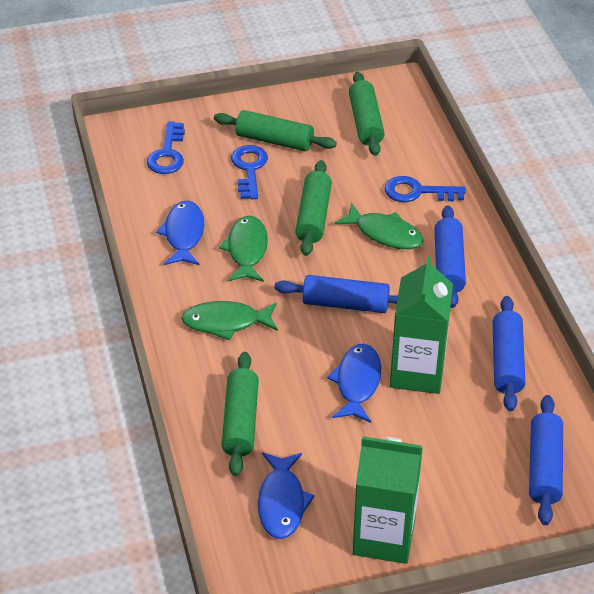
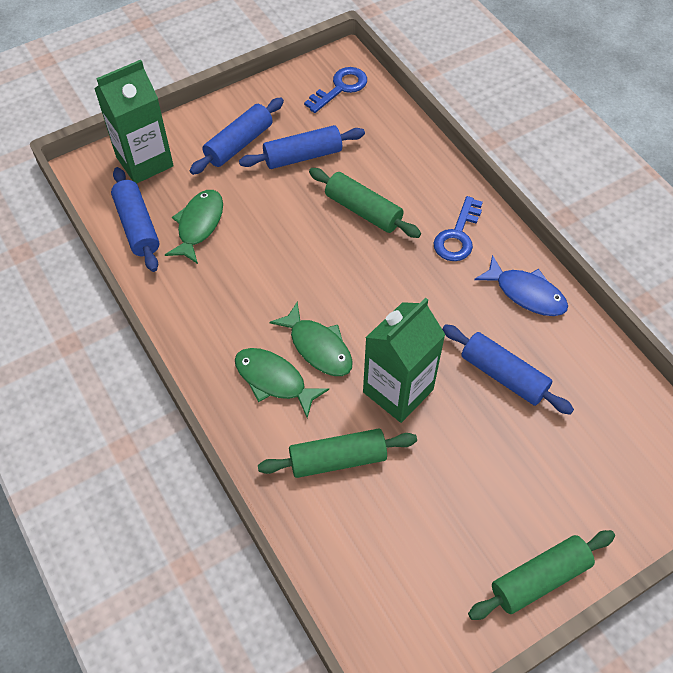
blue fish: 3 -> 1
blue key: 3 -> 2
green rolling pin: 4 -> 3

